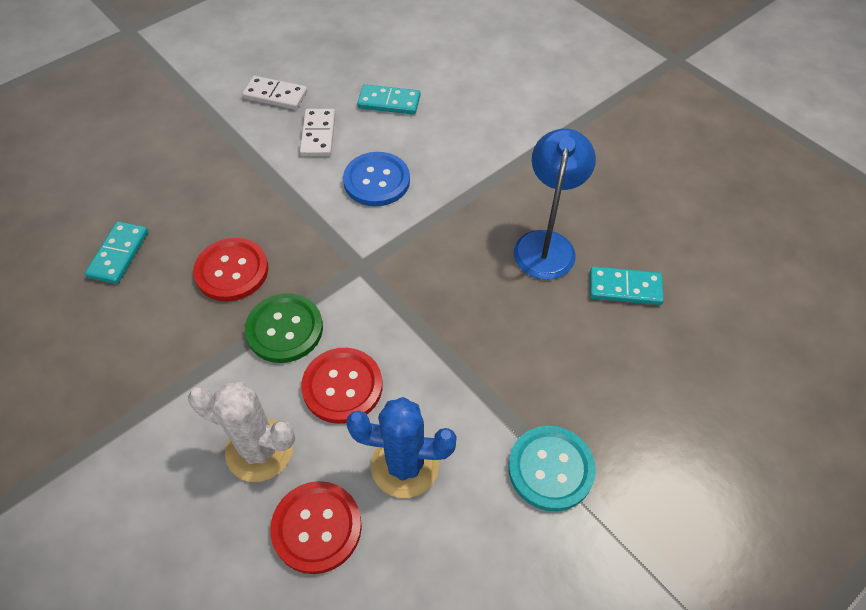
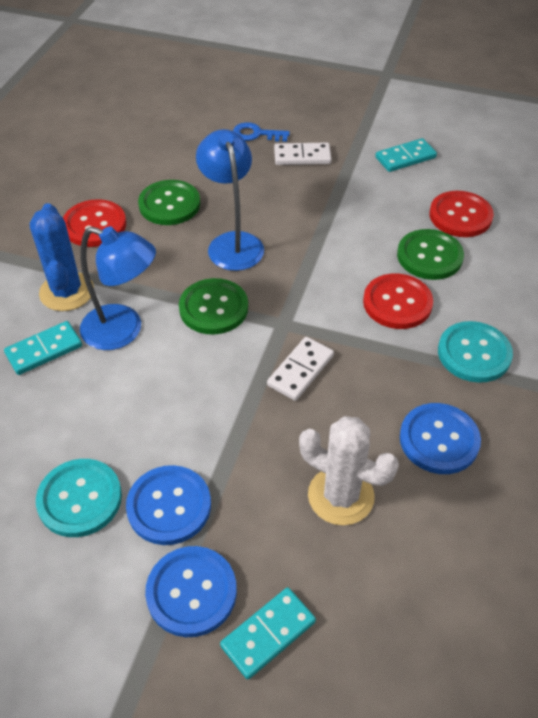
blue button: 1 -> 3
blue key: 0 -> 1
blue lamp: 1 -> 2
green button: 1 -> 3
turquoise button: 1 -> 2

